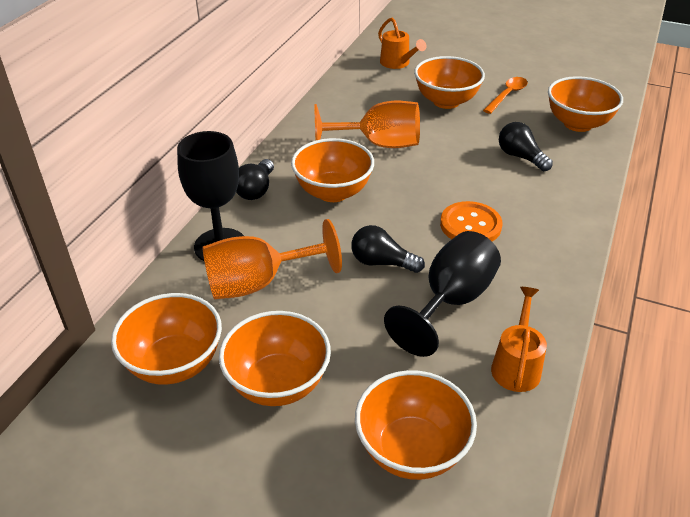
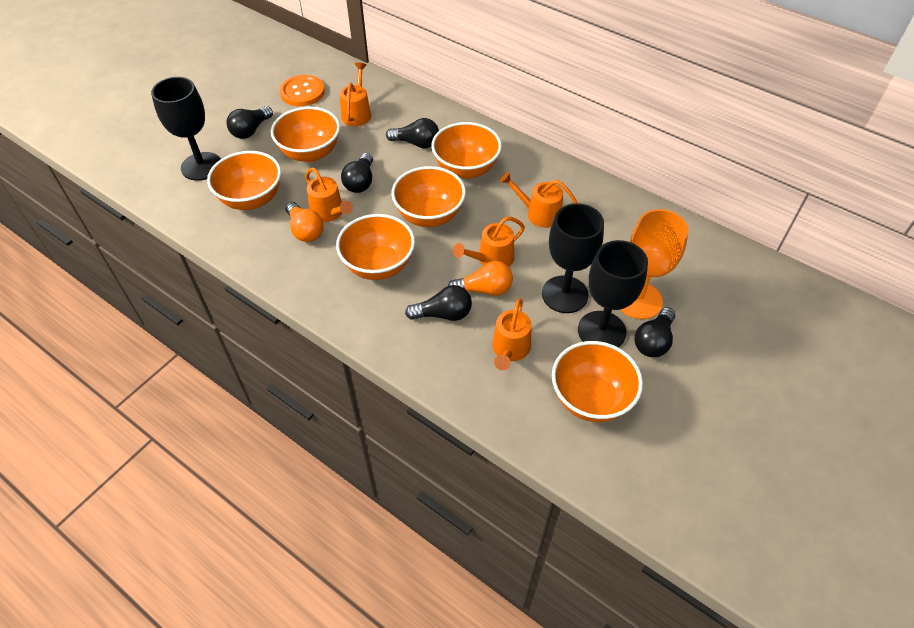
black goblet: 2 -> 3
black light bulb: 3 -> 5
orange goblet: 2 -> 1
orange light bulb: 0 -> 2
orange spoon: 1 -> 0
orange watering can: 2 -> 5

